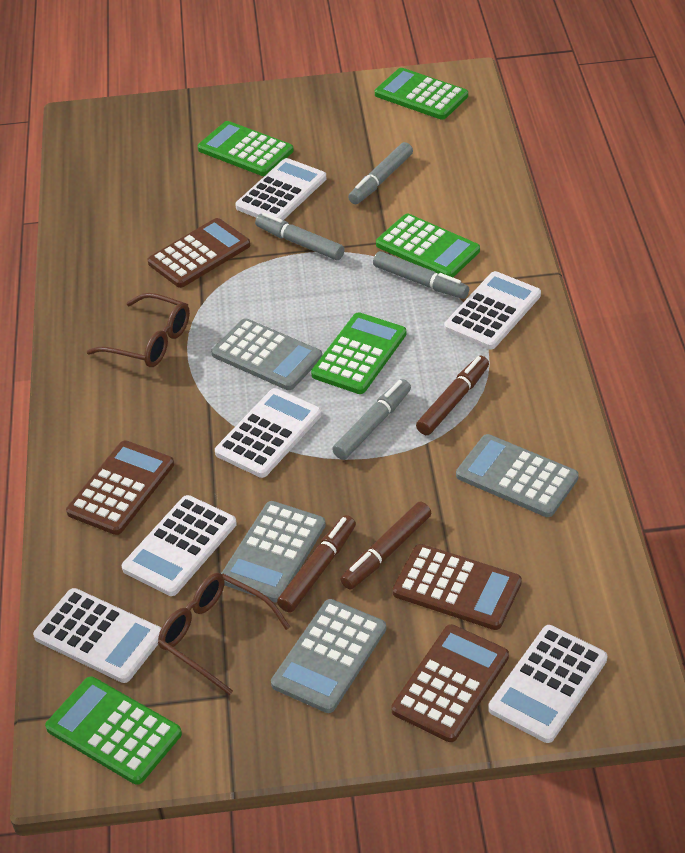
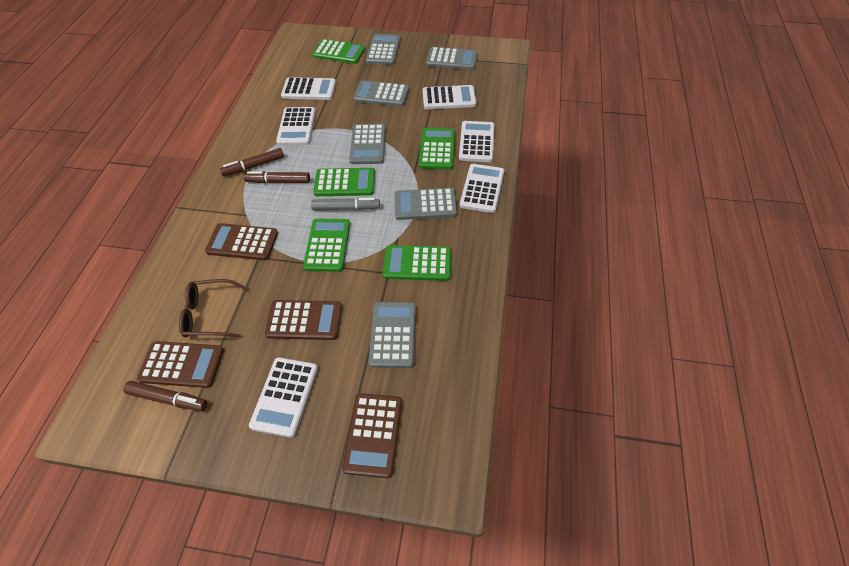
brown glasses: 2 -> 1
grey calculator: 4 -> 6
grey marker: 4 -> 1

